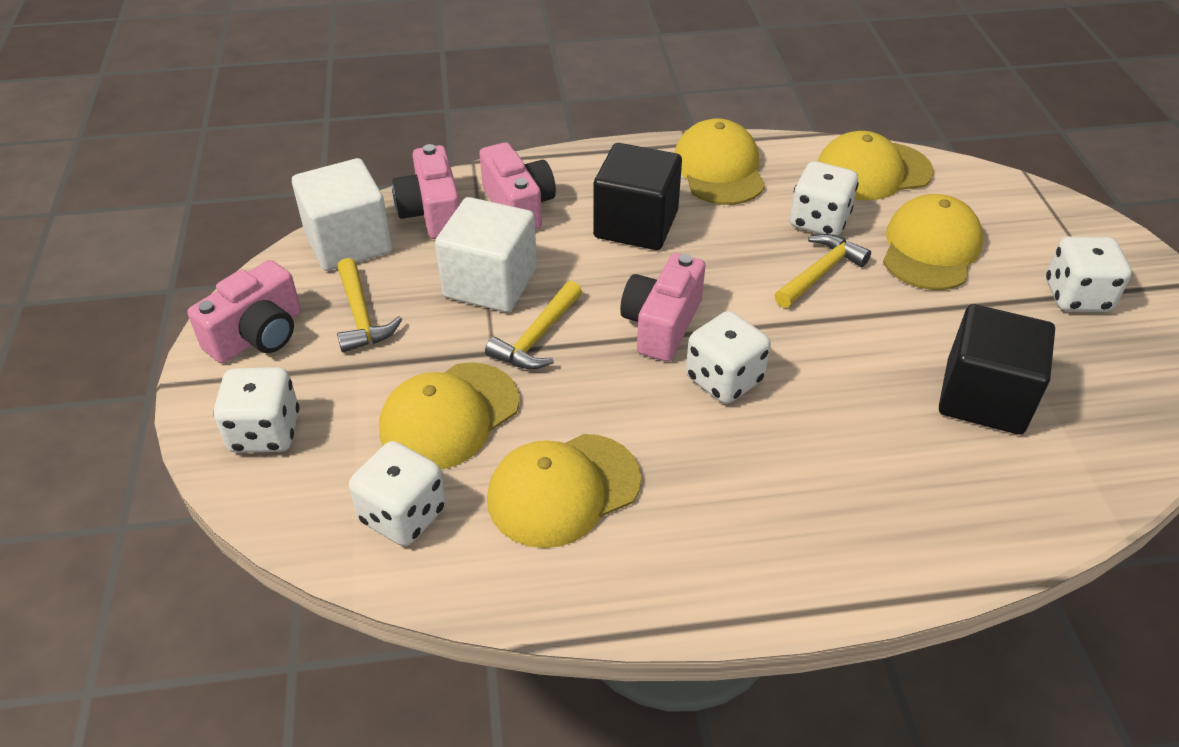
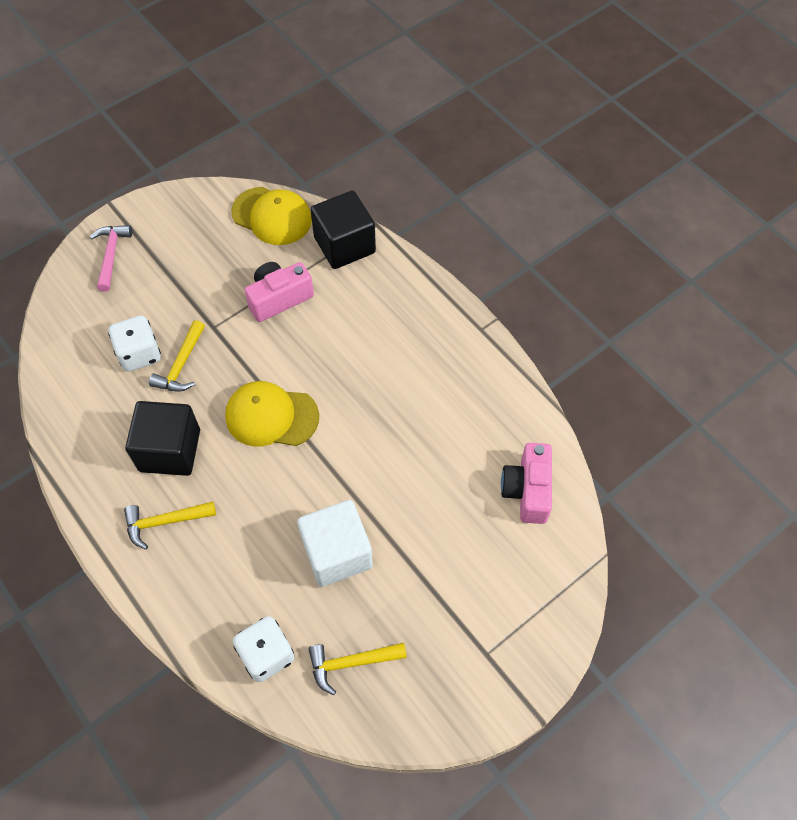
pink camera: 4 -> 2
pink hammer: 0 -> 1
white cube: 2 -> 1
white dice: 5 -> 2
yellow cap: 5 -> 2

